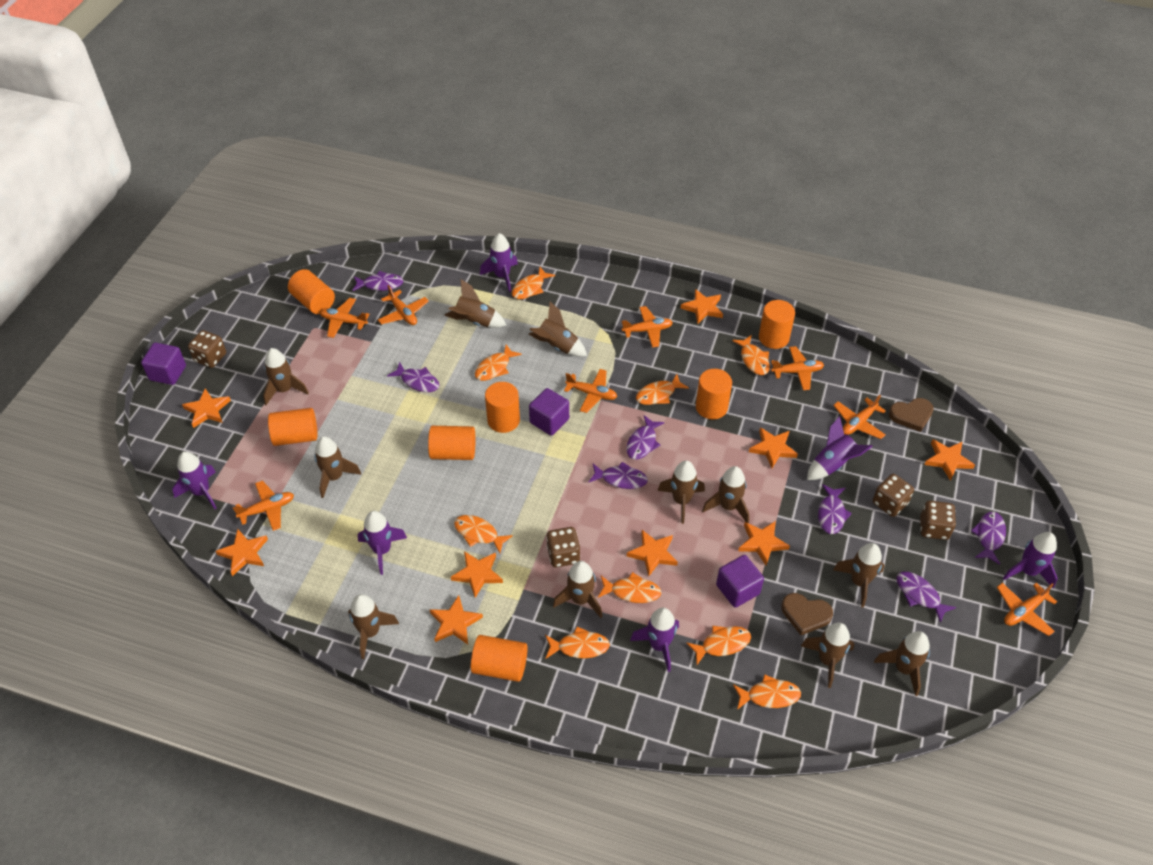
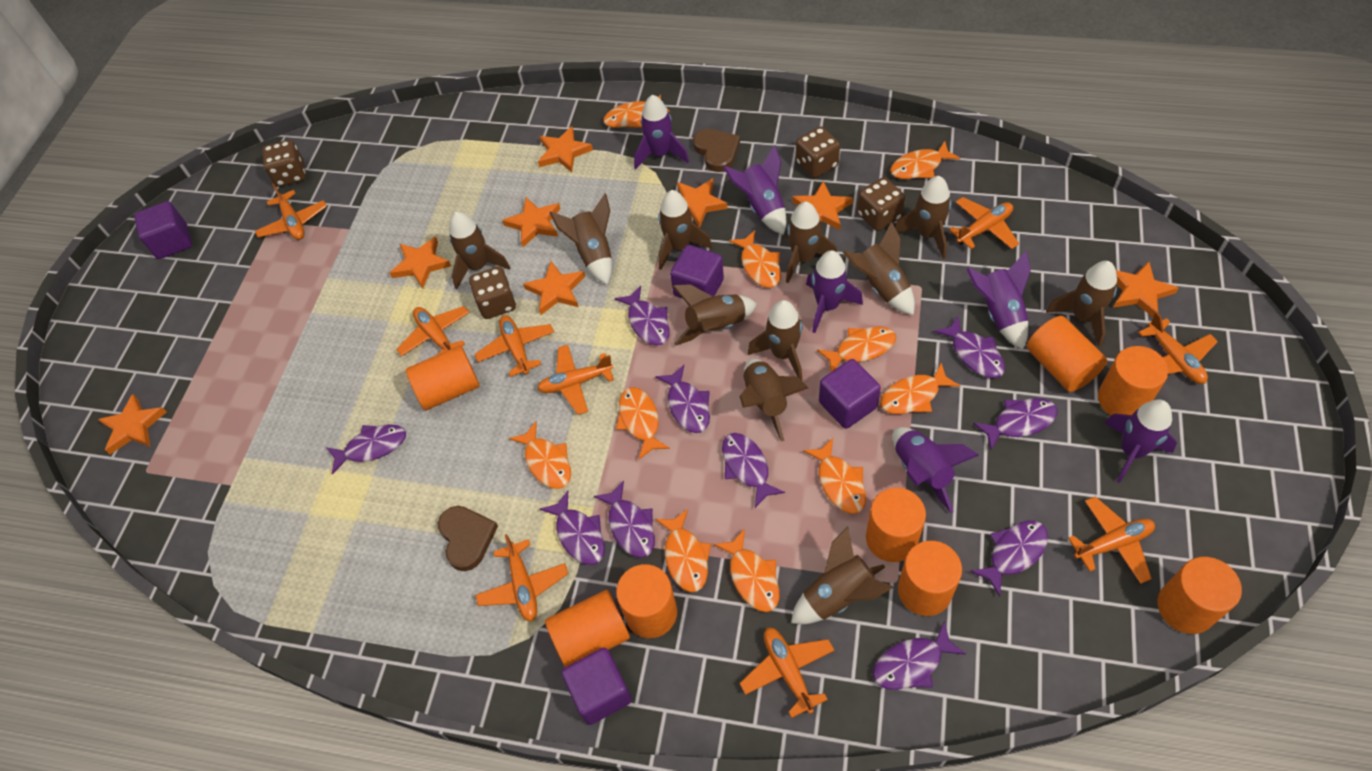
orange cylinder: 7 -> 8
orange fish: 9 -> 10
orange plane: 8 -> 9
orange star: 9 -> 8
purple cube: 3 -> 4
purple fish: 7 -> 10

